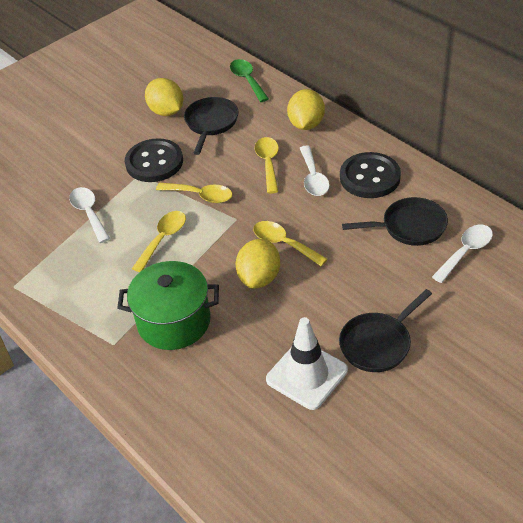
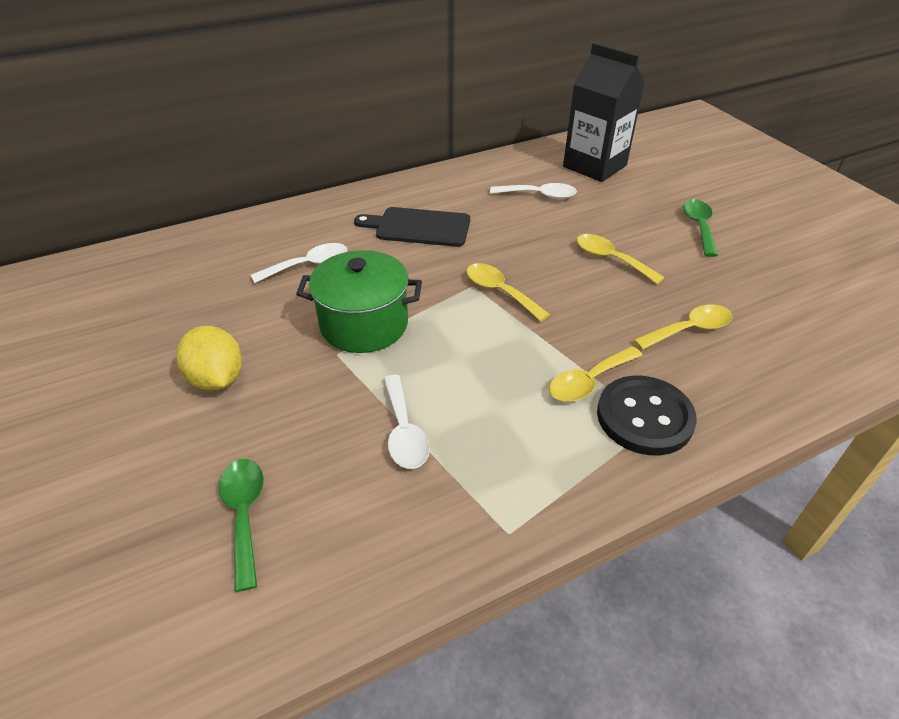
black button: 2 -> 1
black carton: 0 -> 1
black cutting board: 0 -> 1
black pan: 3 -> 0
green spoon: 1 -> 2
white traffic cone: 1 -> 0
yellow lemon: 3 -> 1

